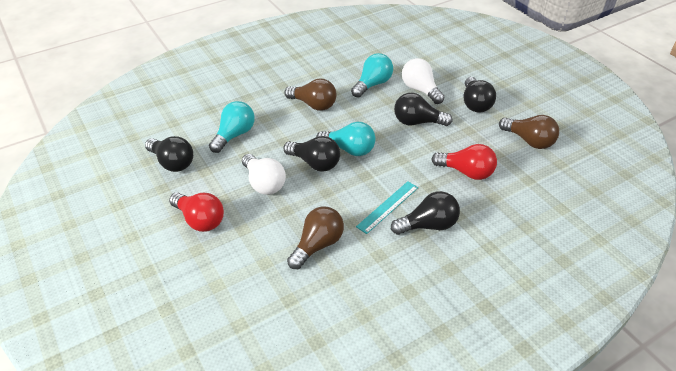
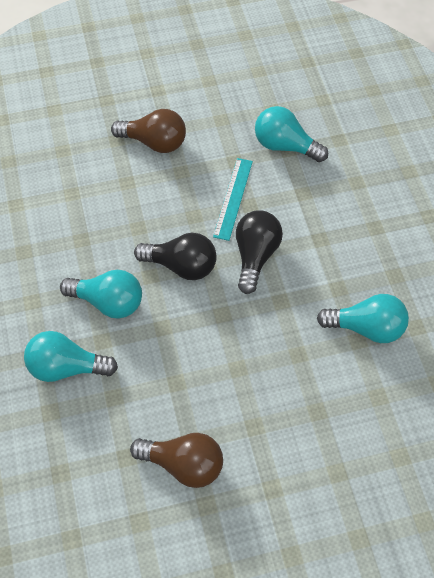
black light bulb: 5 -> 2
brown light bulb: 3 -> 2
red light bulb: 2 -> 0
turquoise light bulb: 3 -> 4
white light bulb: 2 -> 0

